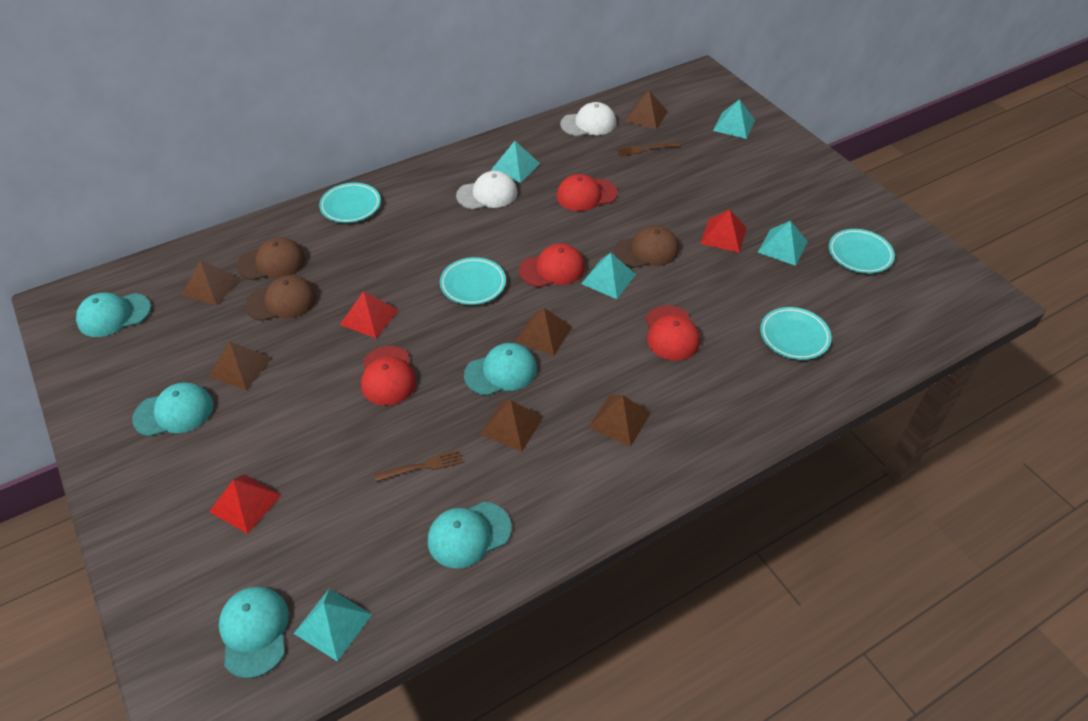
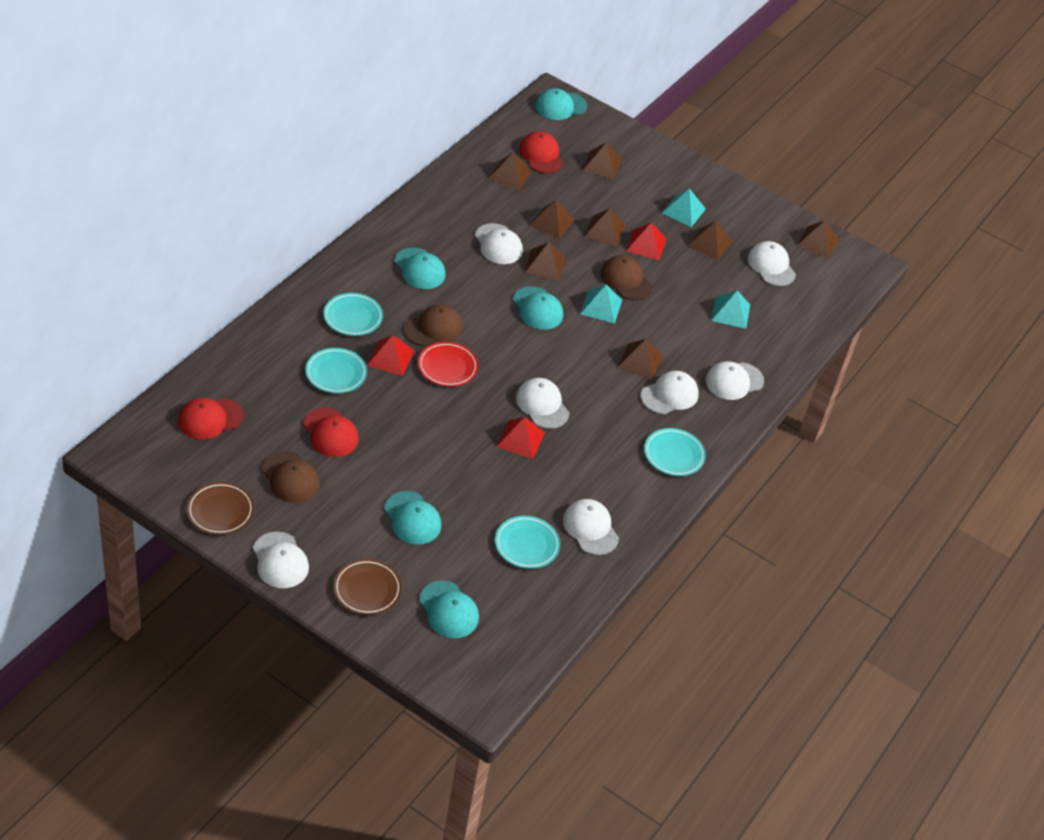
brown fork: 2 -> 0
brown plate: 0 -> 2
brown pyramid: 6 -> 8
red cap: 4 -> 3
red plate: 0 -> 1
turquoise pyramid: 5 -> 3
white cap: 2 -> 7

